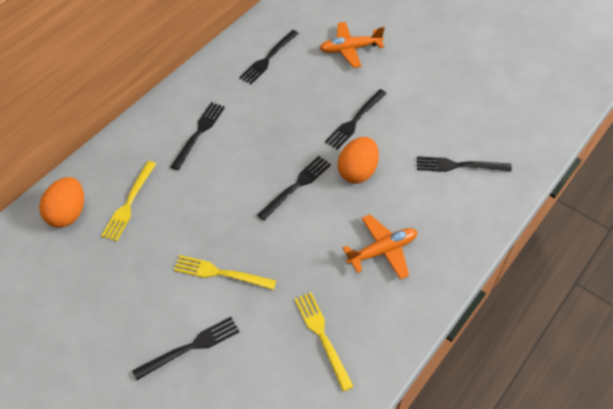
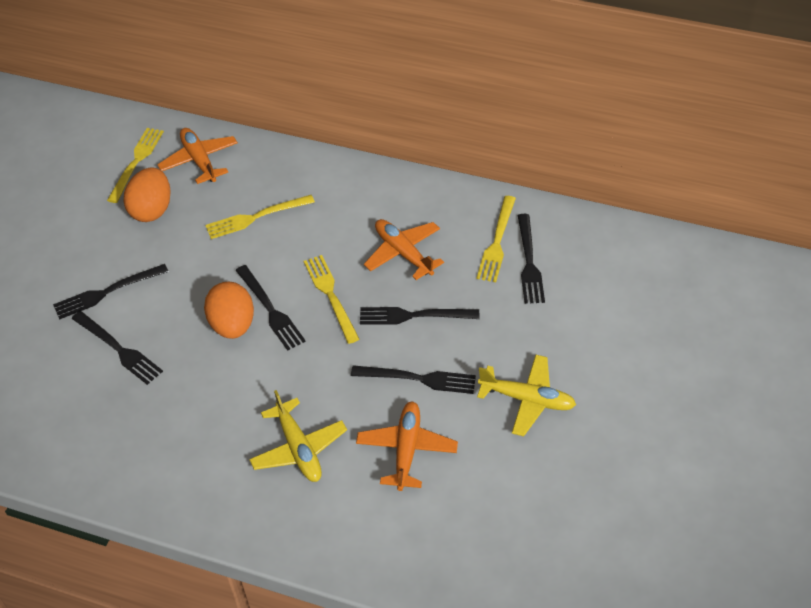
orange plane: 2 -> 3
yellow fork: 3 -> 4
yellow plane: 0 -> 2

